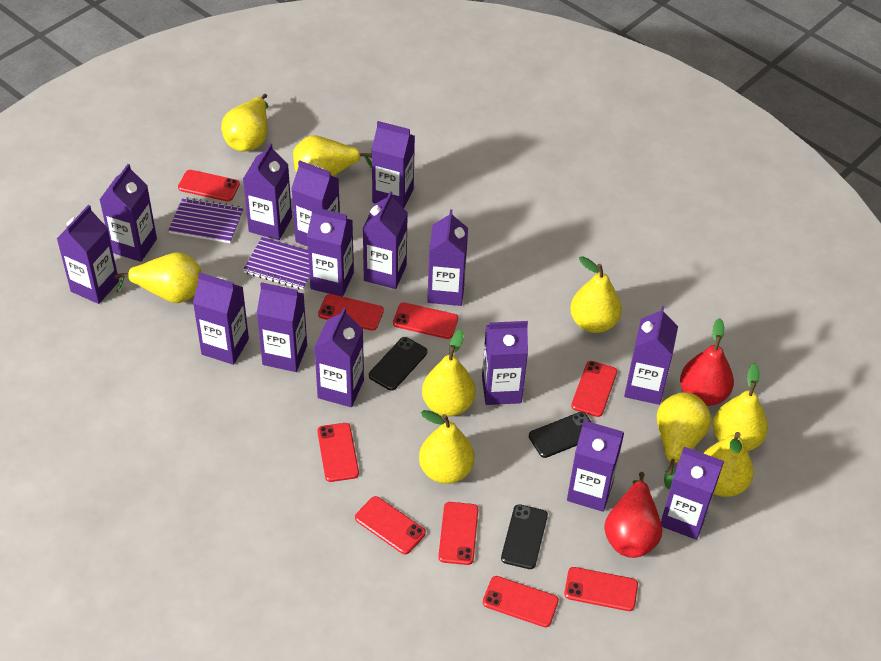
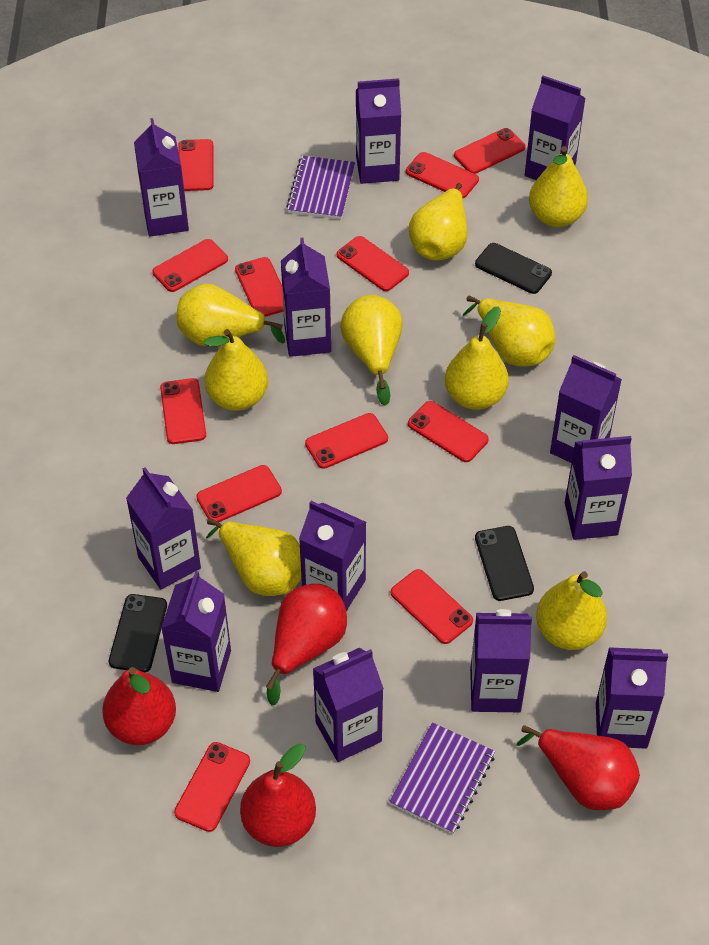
purple carton: 15 -> 12
red pear: 2 -> 4
red phone: 9 -> 12

